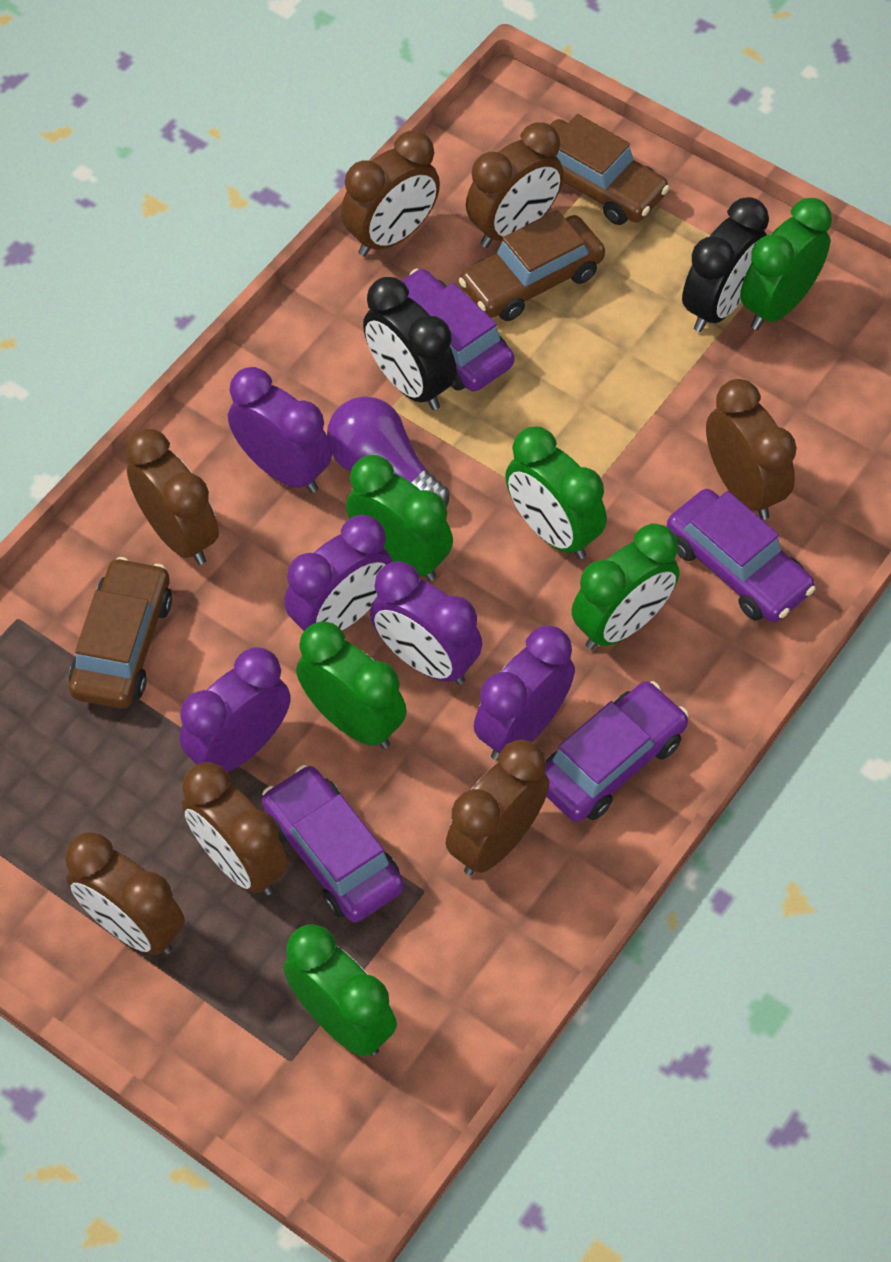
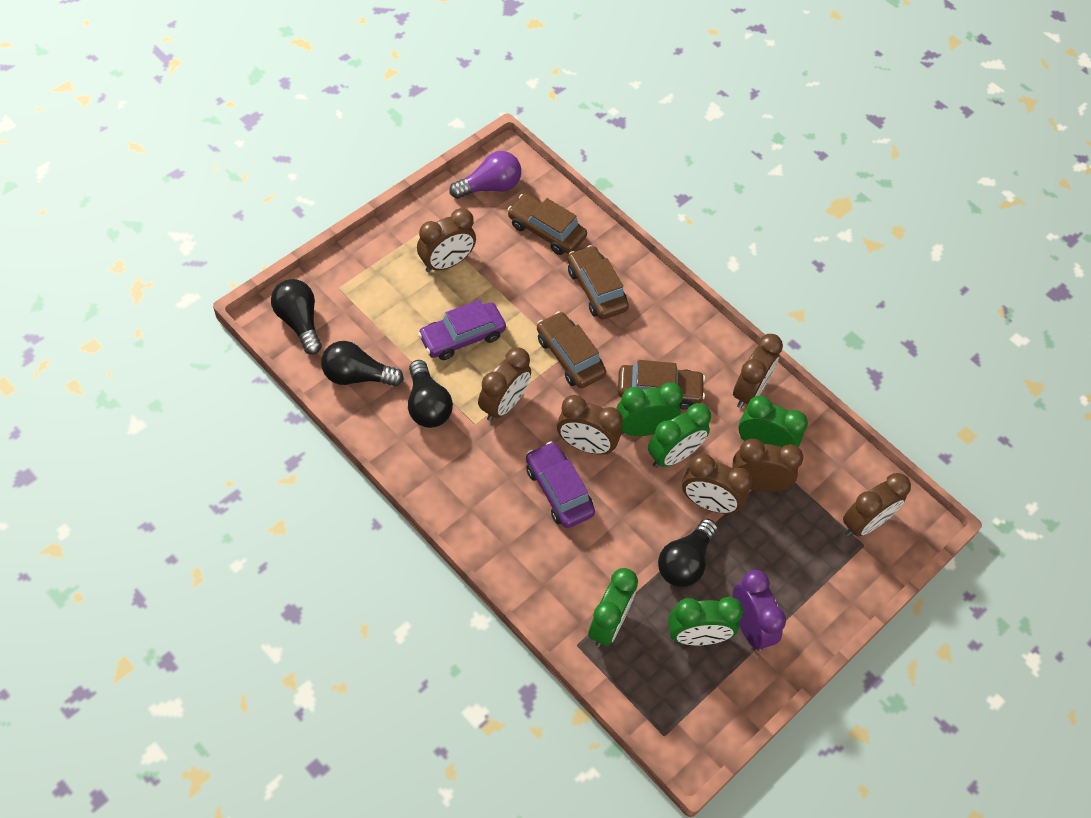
black clock: 2 -> 0
black light bulb: 0 -> 4
brown car: 3 -> 4
green clock: 6 -> 5
purple car: 4 -> 2
purple clock: 5 -> 1

